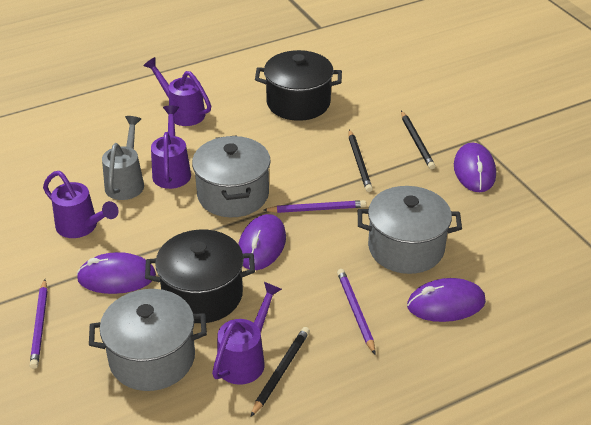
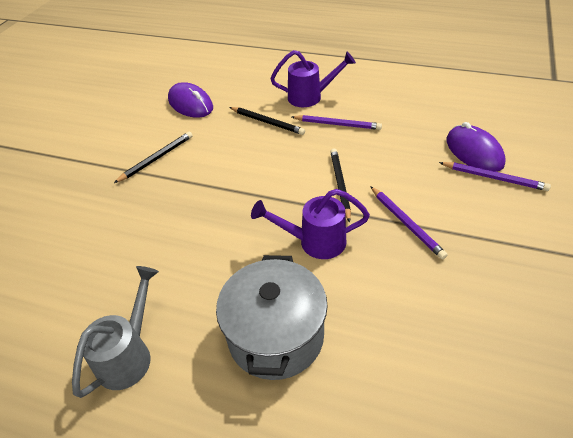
black pot: 2 -> 0
grey pot: 3 -> 1
purple mouse: 4 -> 2
purple watering can: 4 -> 2

